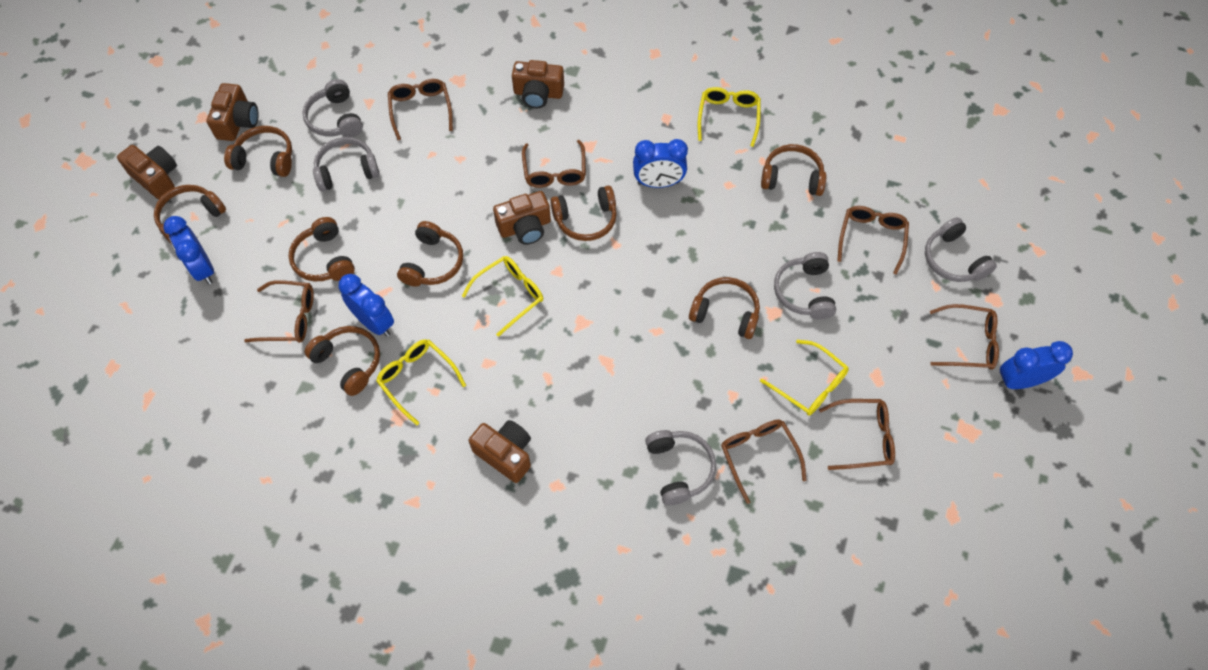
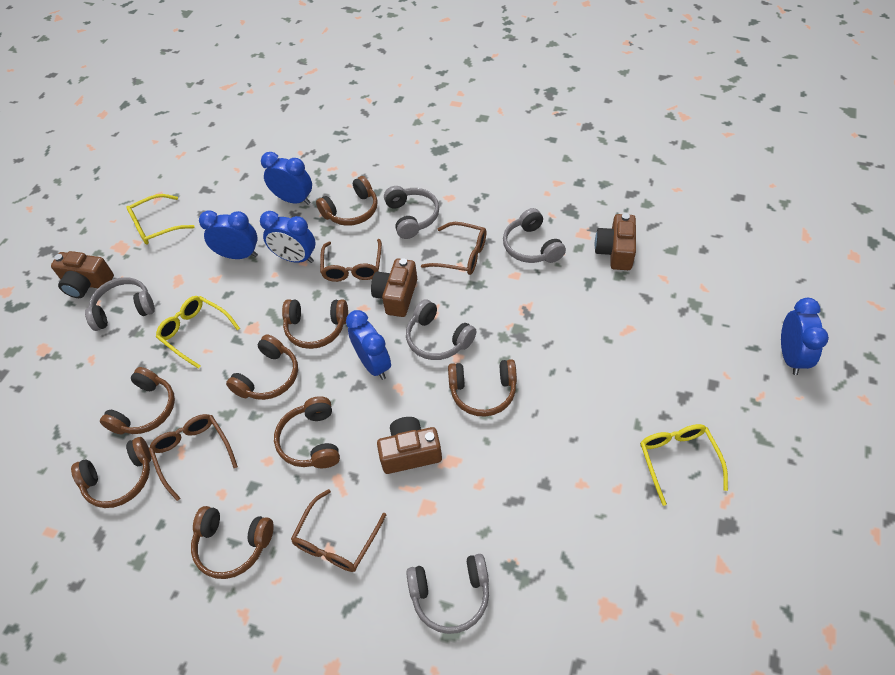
blue clock: 4 -> 5
brown camera: 5 -> 4
brown glasses: 7 -> 4
yellow glasses: 4 -> 3

